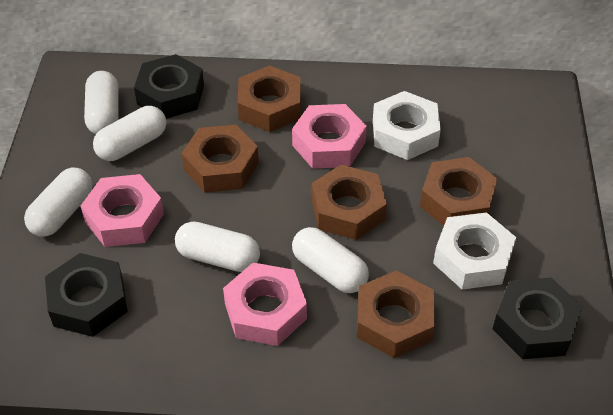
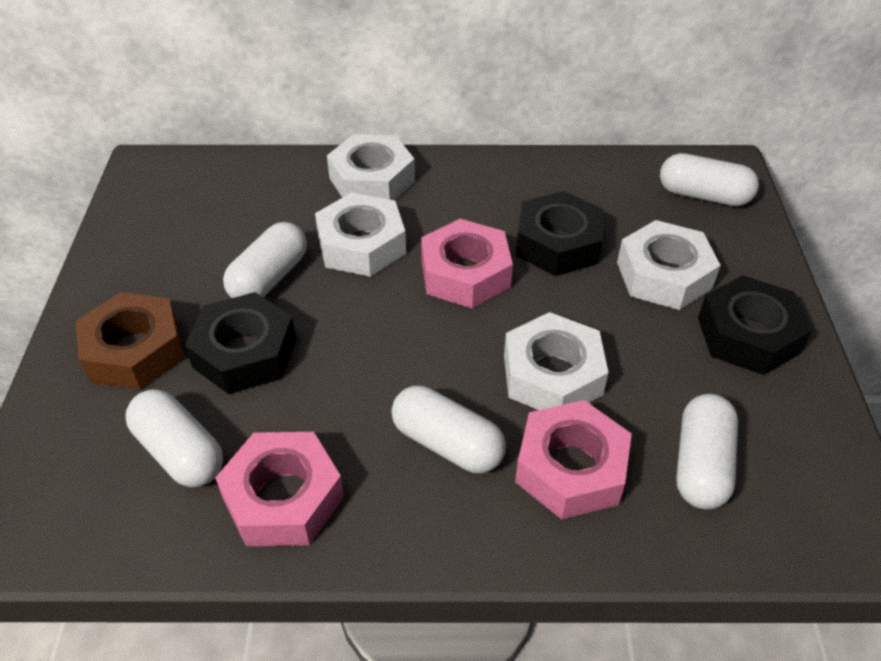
brown nut: 5 -> 1
white nut: 2 -> 4

